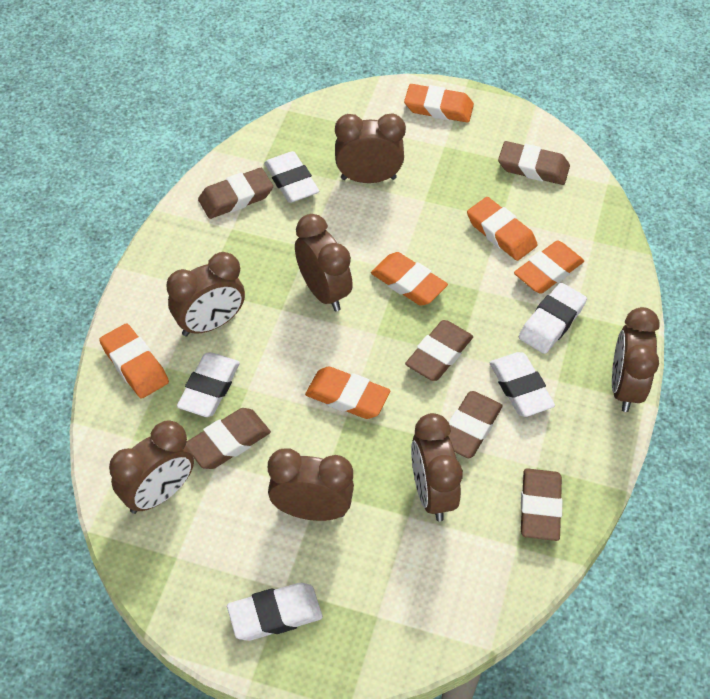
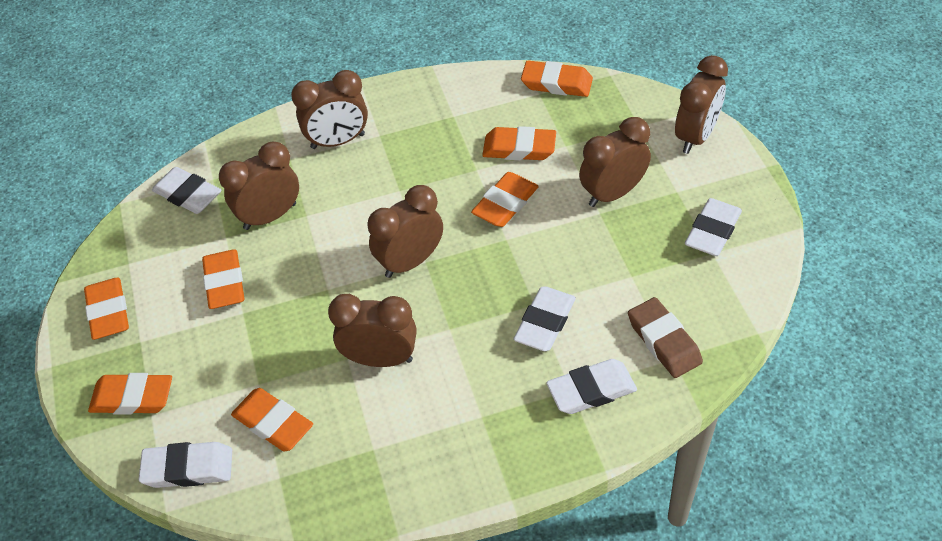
brown clock: 7 -> 6
brown eraser: 6 -> 1
orange eraser: 6 -> 7

